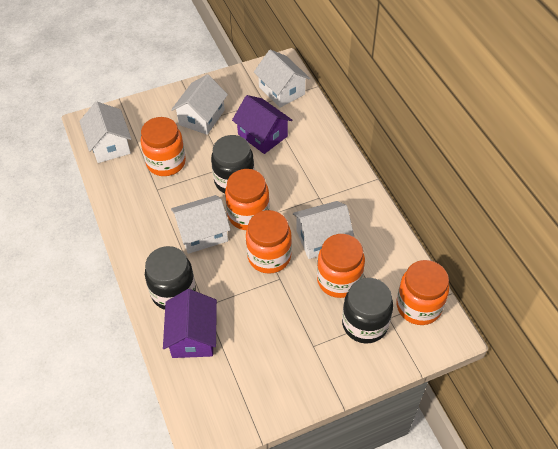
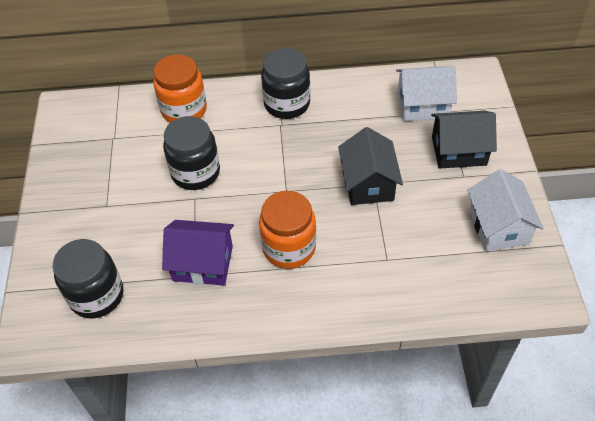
black house: 0 -> 2
orange jar: 5 -> 2
purple house: 2 -> 1
white house: 5 -> 2

